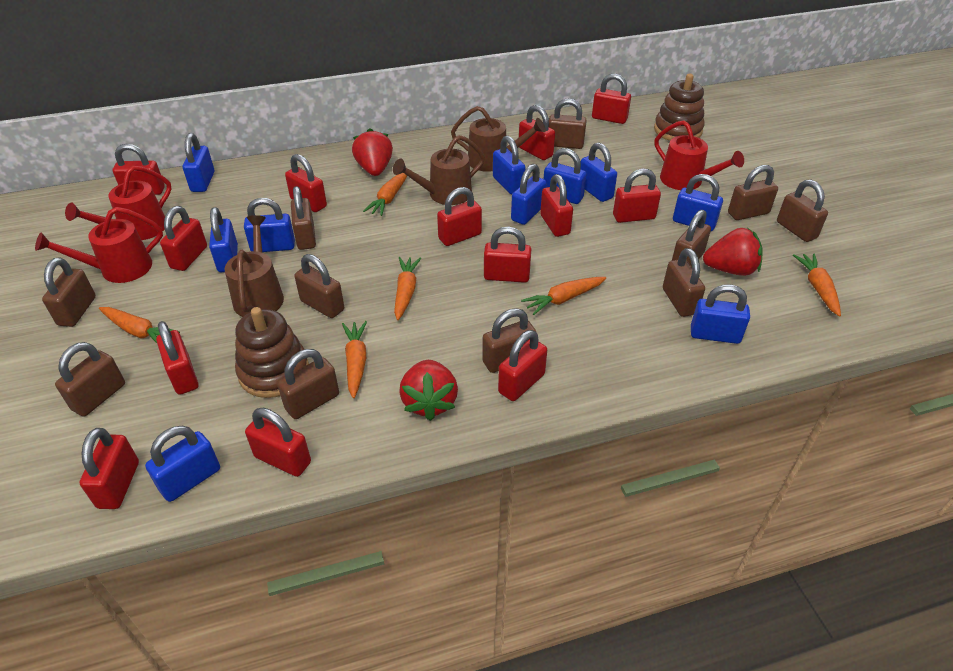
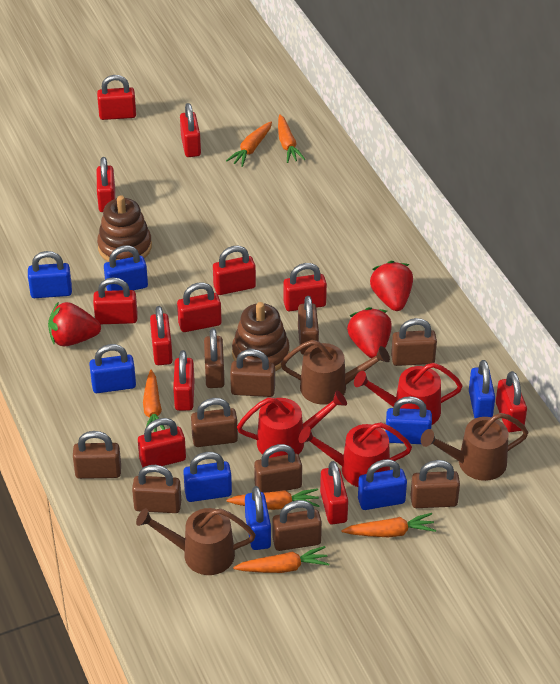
blue padlock: 10 -> 8
brown padlock: 11 -> 10
red padlock: 13 -> 12

